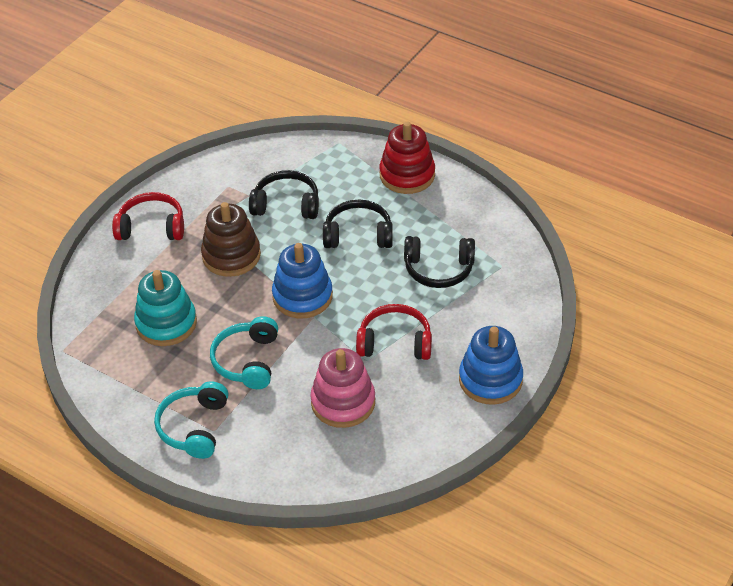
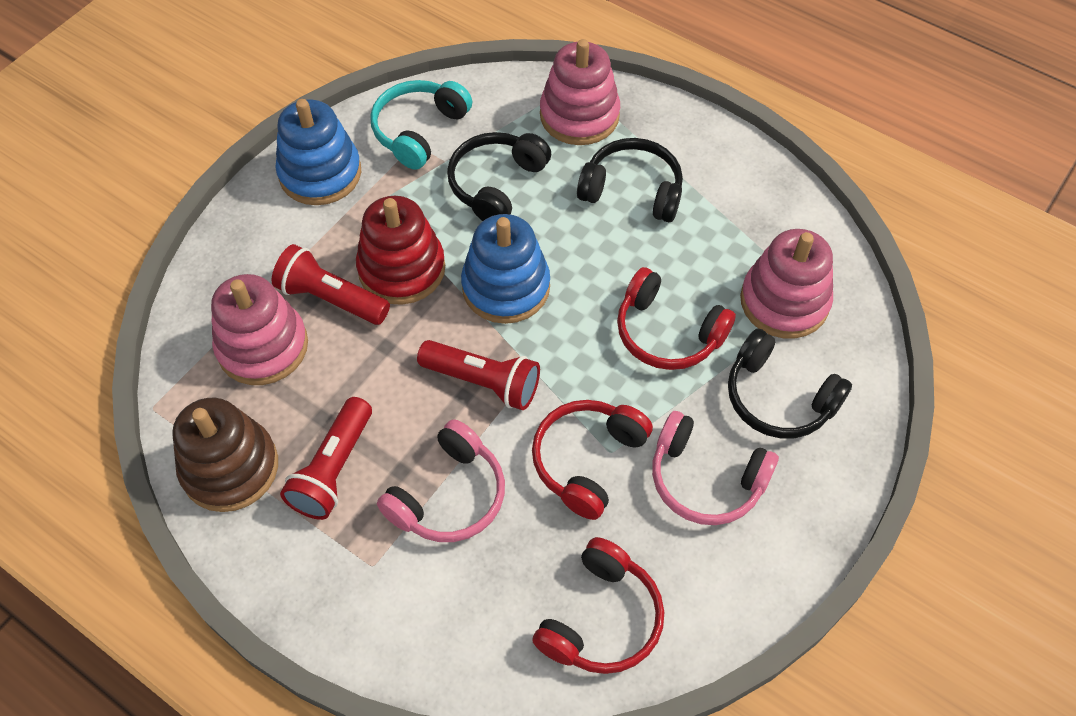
pink headphones: 0 -> 2
pink stacking toy: 1 -> 3
red flashlight: 0 -> 3
red headphones: 2 -> 3
turquoise headphones: 2 -> 1
turquoise stacking toy: 1 -> 0

